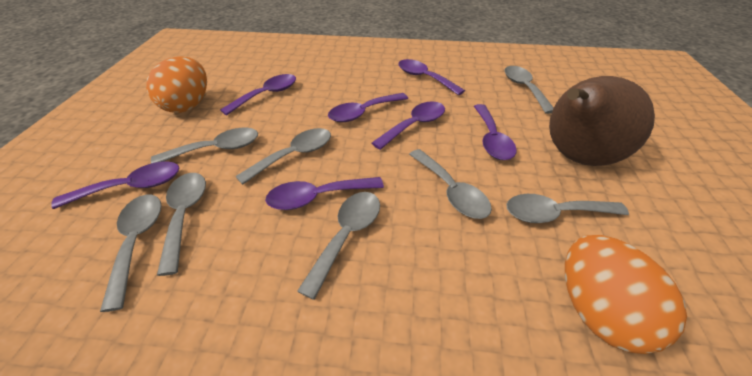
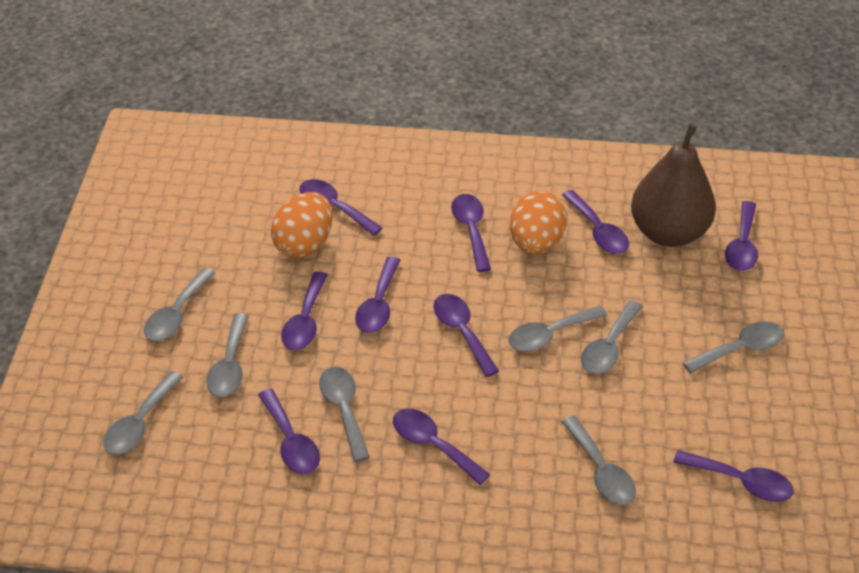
purple spoon: 7 -> 10

